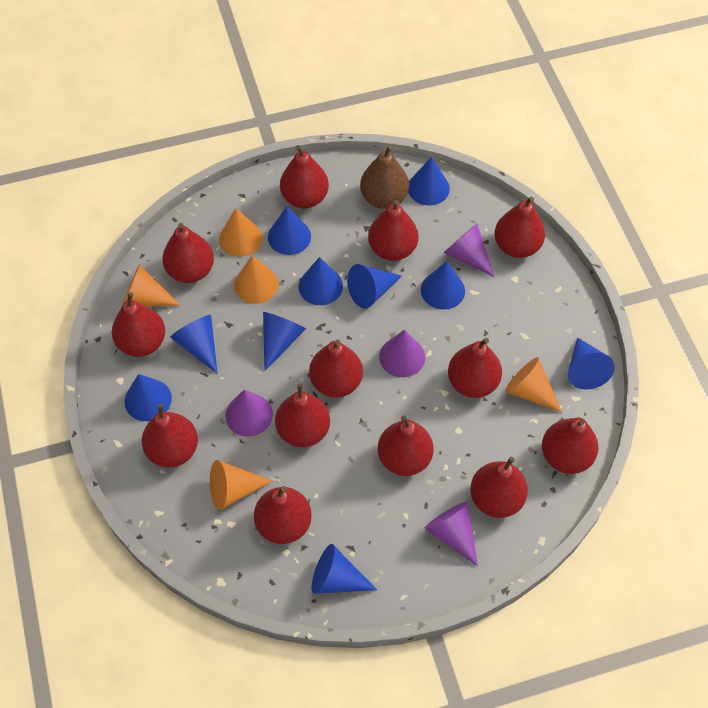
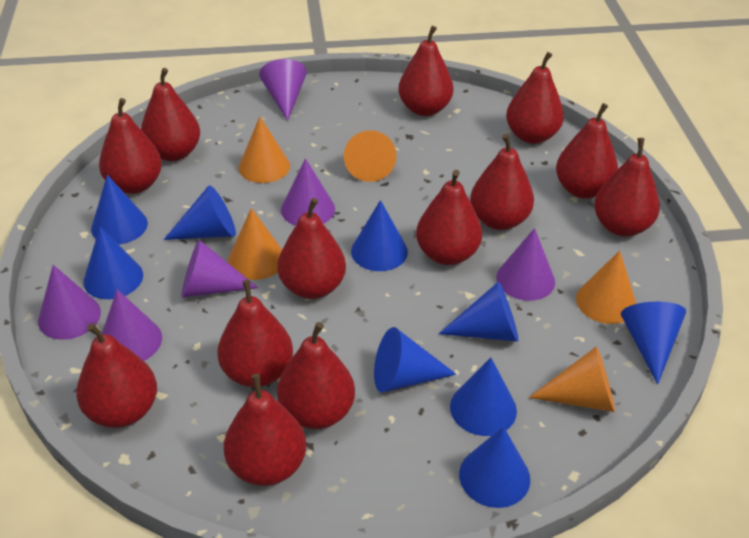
blue cone: 10 -> 9
brown pear: 1 -> 0
purple cone: 4 -> 6

